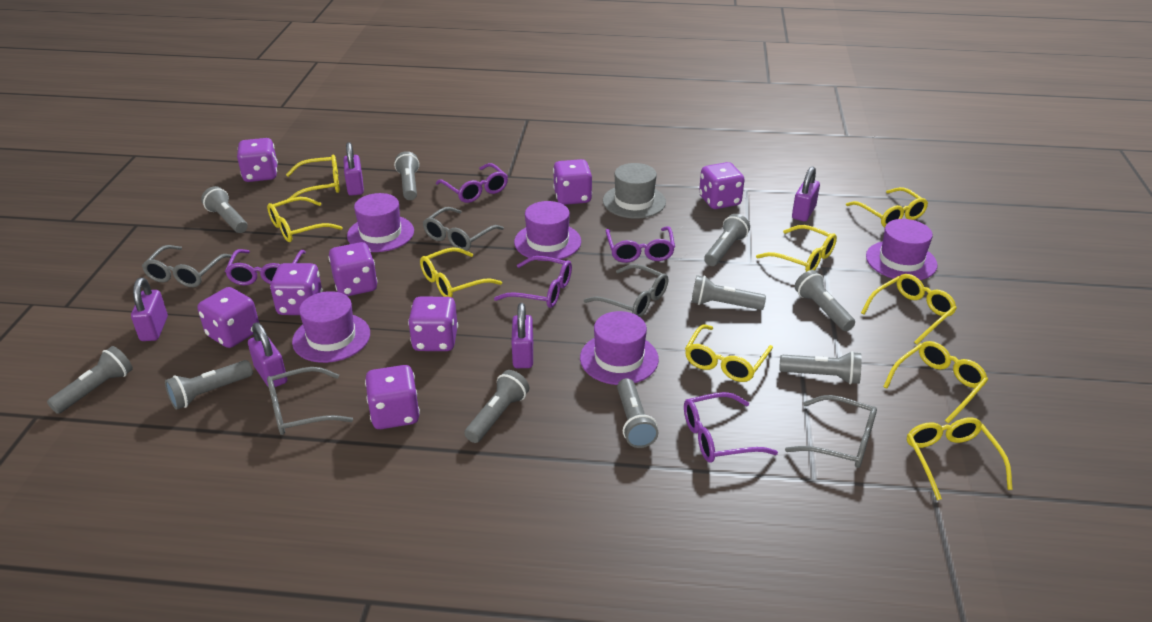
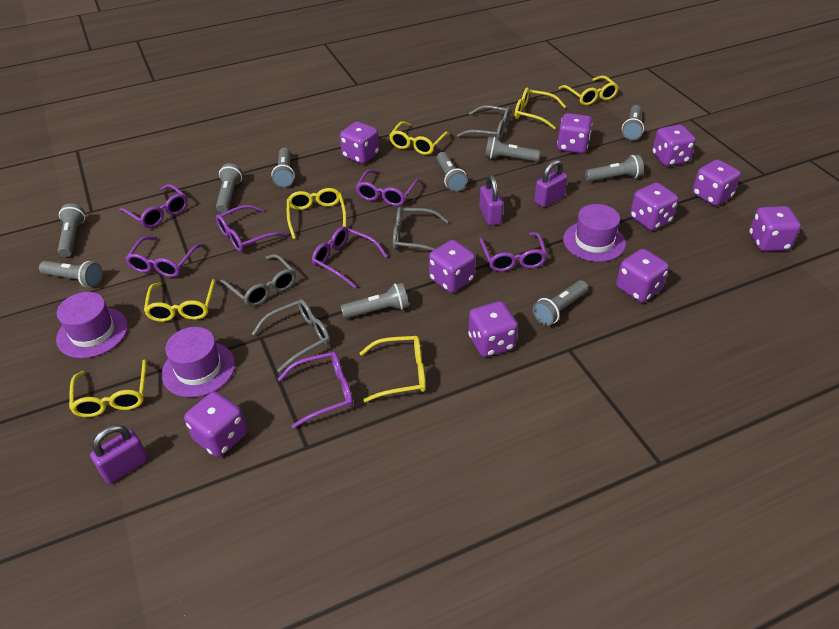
grey glasses: 5 -> 4
grey hat: 1 -> 0
purple dice: 8 -> 10
purple glasses: 5 -> 7
purple hat: 5 -> 3
purple padlock: 5 -> 3
yellow glasses: 9 -> 7

